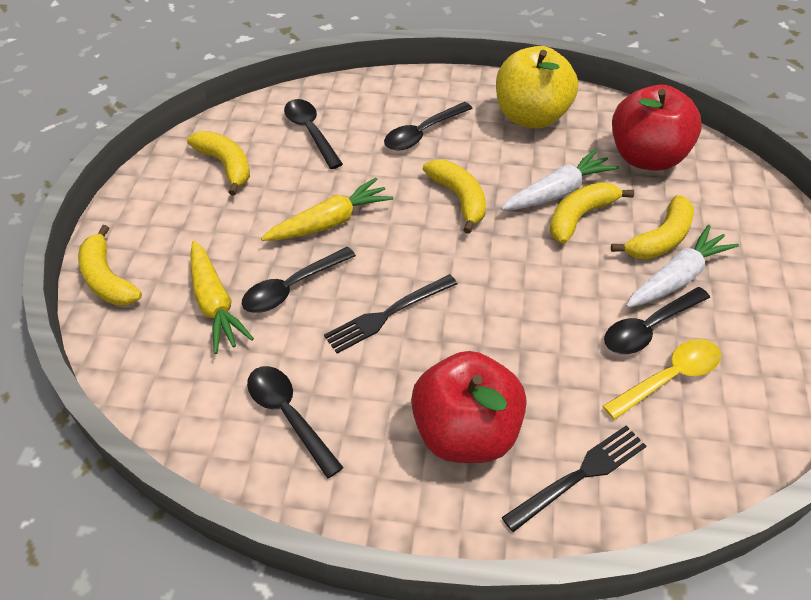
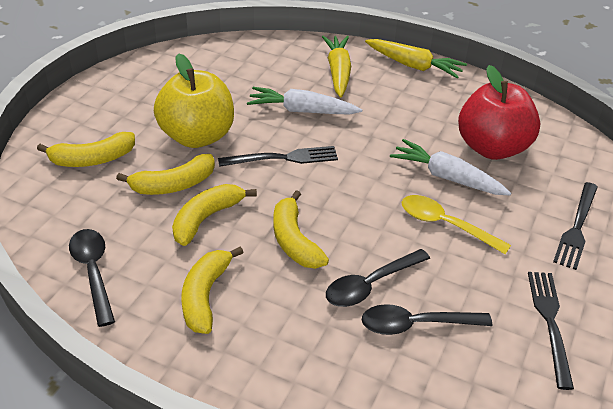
black fork: 2 -> 3
black spoon: 5 -> 3
red apple: 2 -> 1

